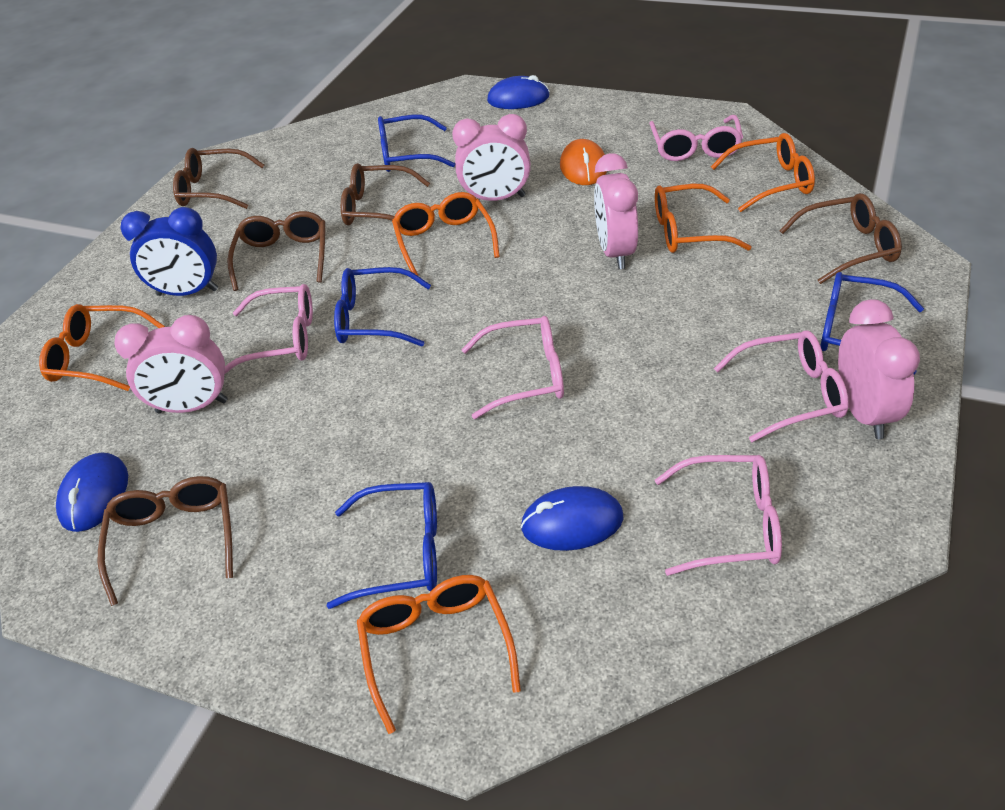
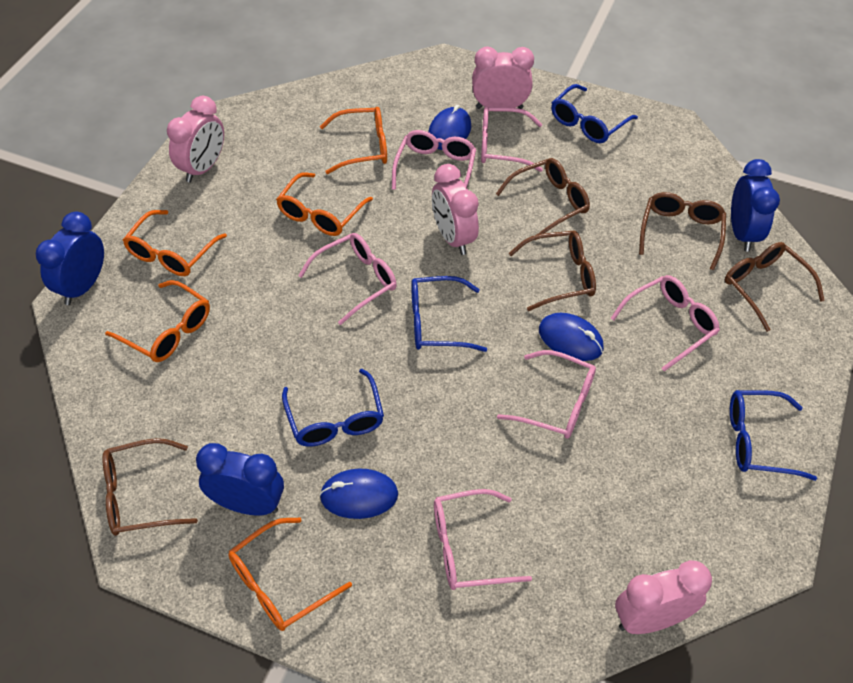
blue clock: 1 -> 3
orange mouse: 1 -> 0
pink glasses: 5 -> 6

